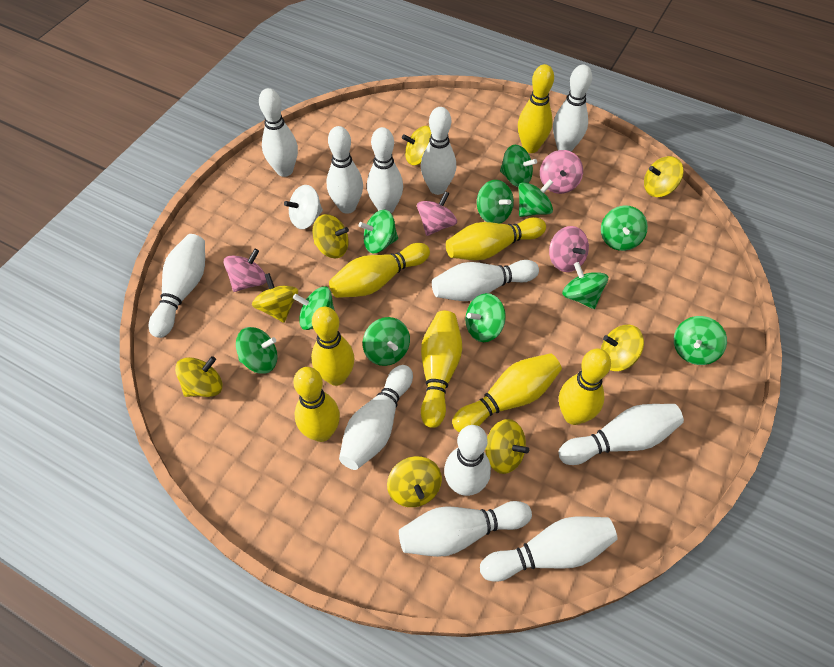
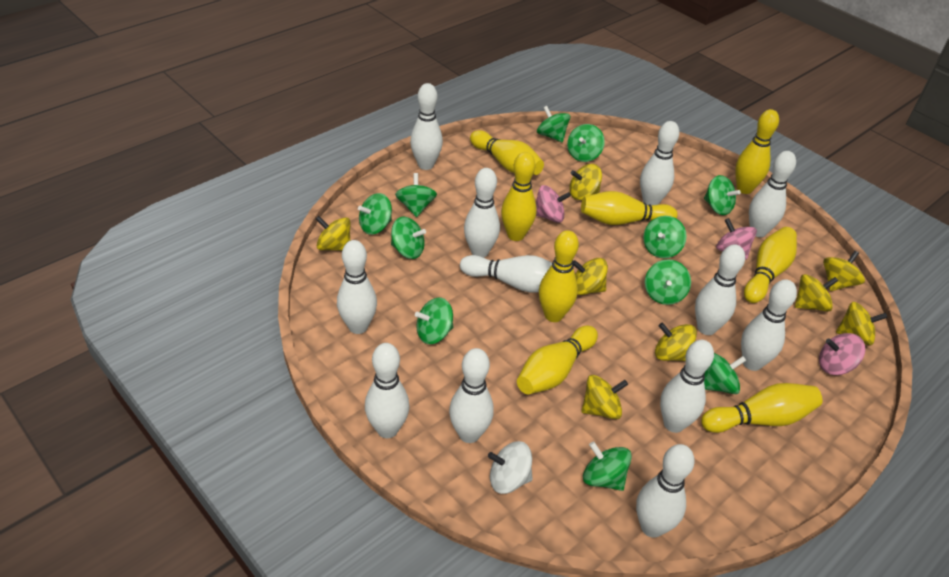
pink spinning top: 4 -> 3

